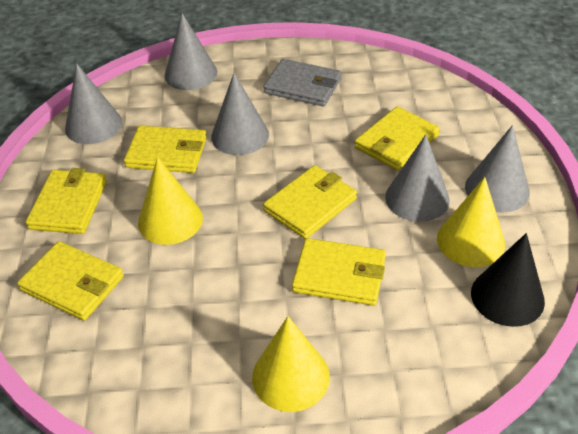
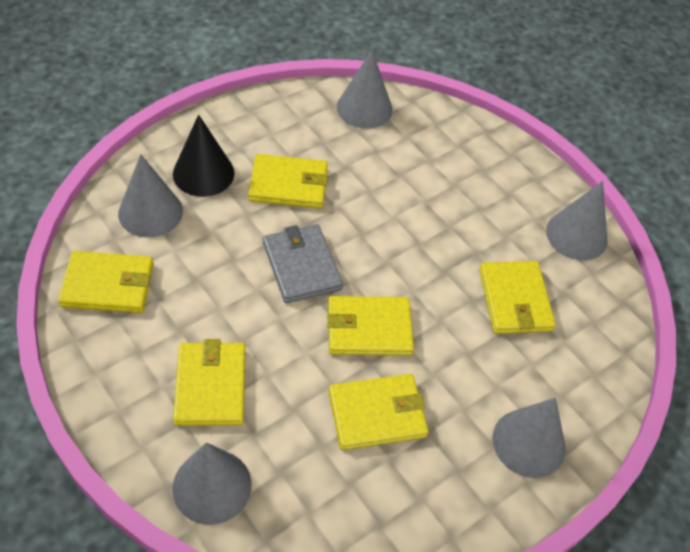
yellow cone: 3 -> 0

